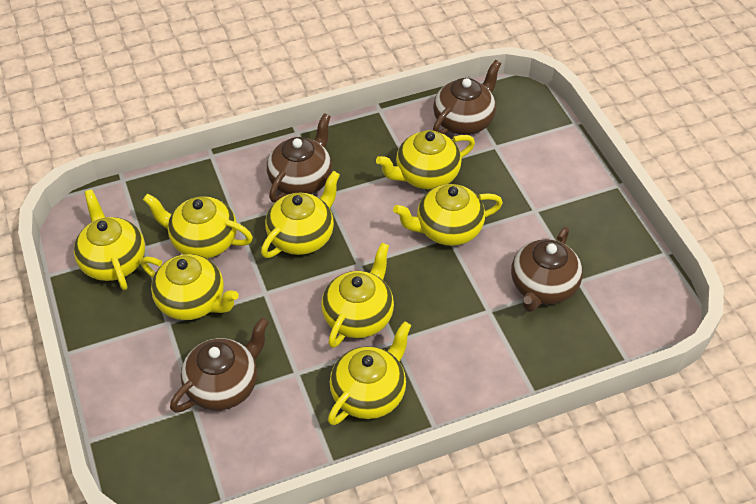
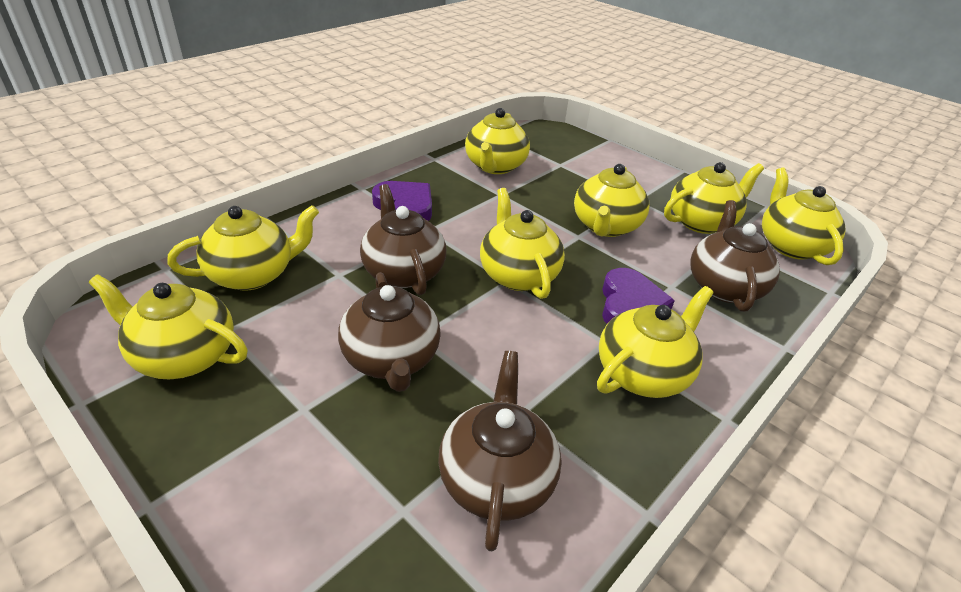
purple heart: 0 -> 2

